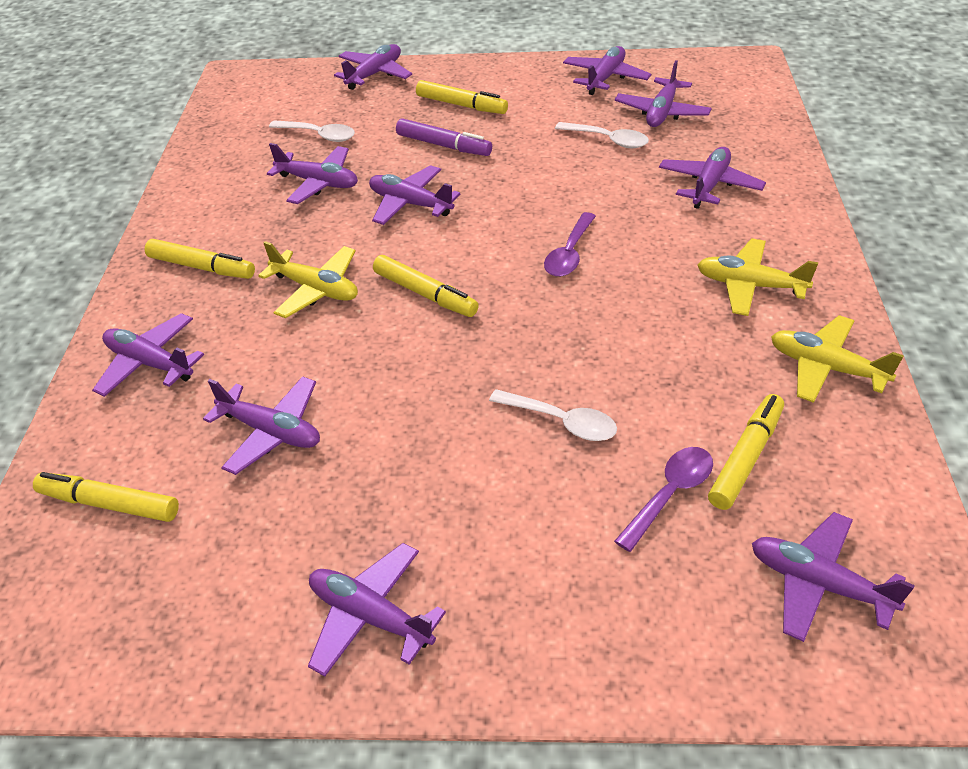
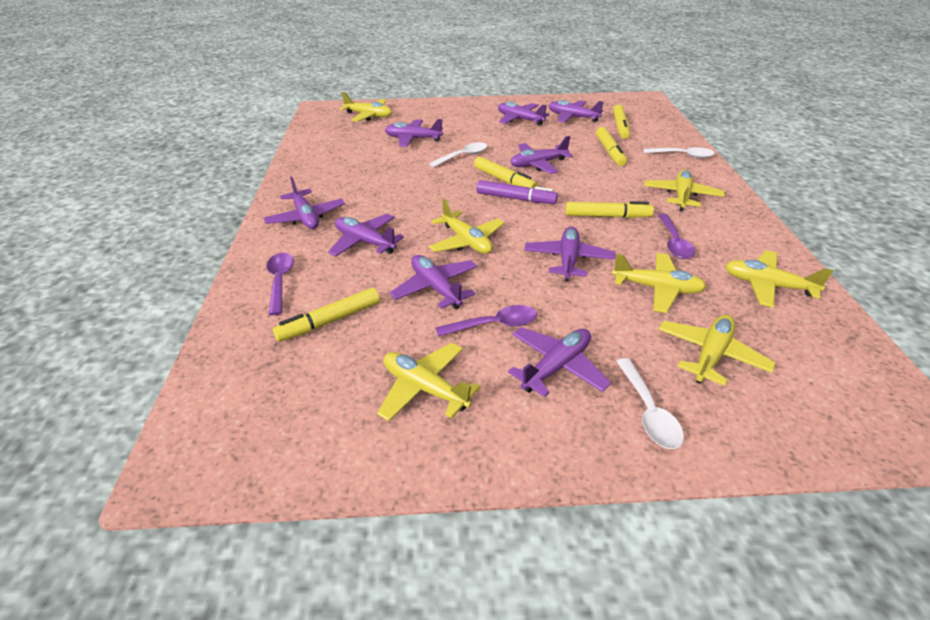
purple plane: 10 -> 9
purple spoon: 2 -> 3
yellow plane: 3 -> 7

